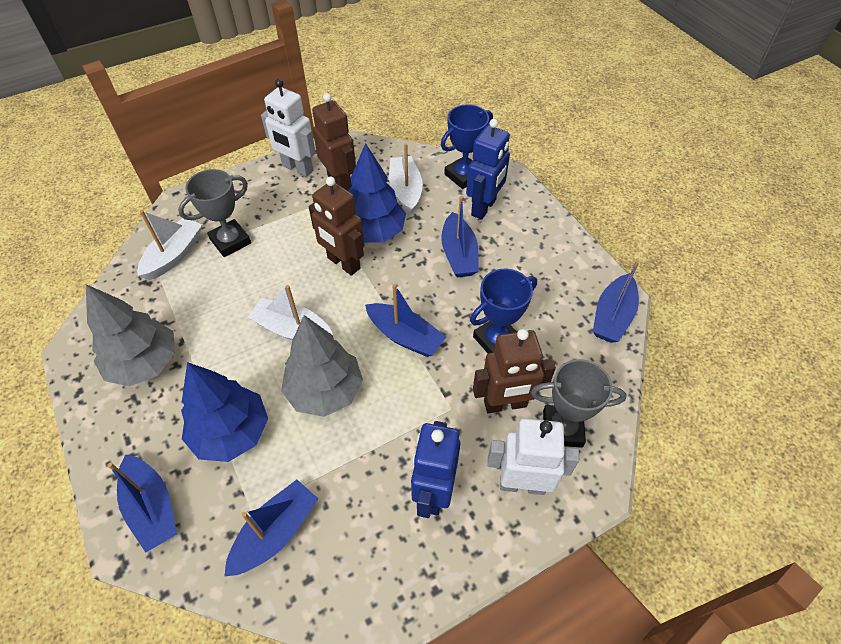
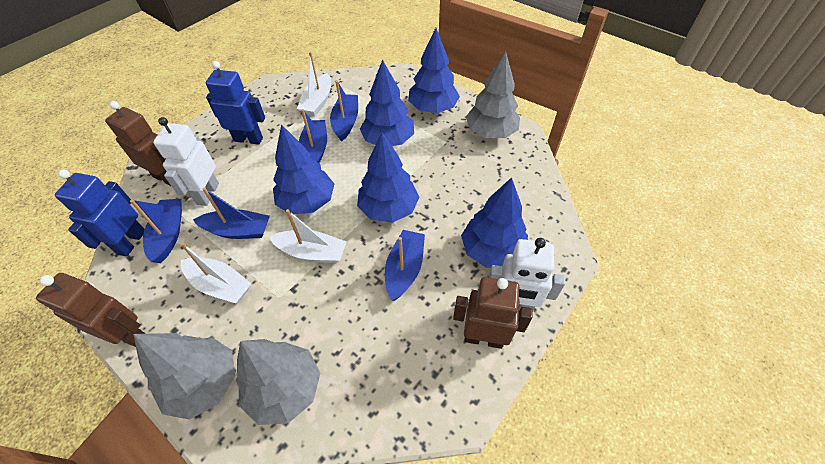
blue tree: 2 -> 5
blue trophy: 2 -> 0
grey tree: 2 -> 3
grey trophy: 2 -> 0

